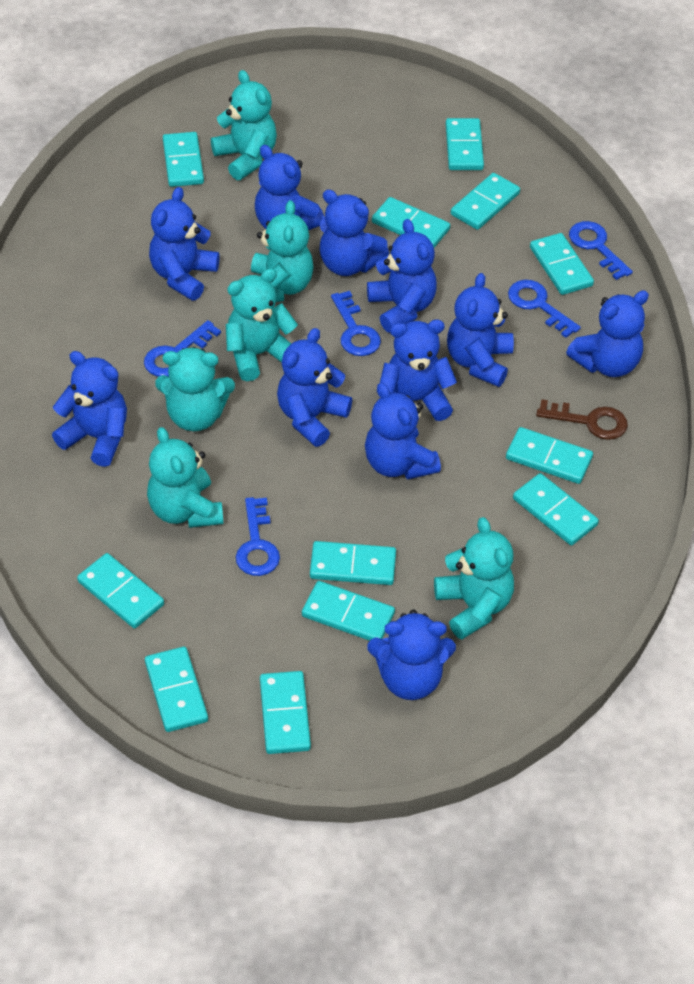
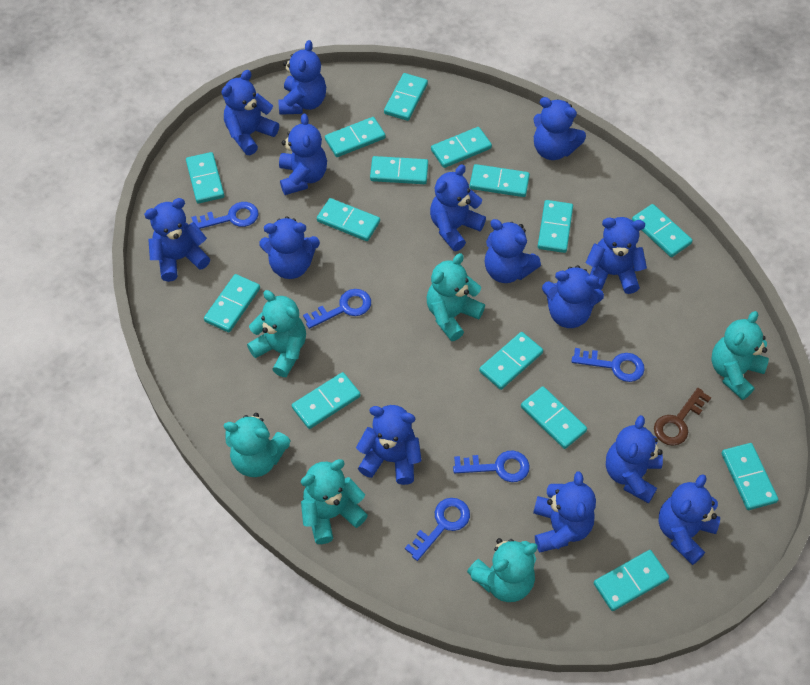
blue teddy bear: 11 -> 14
turquoise domino: 12 -> 15

